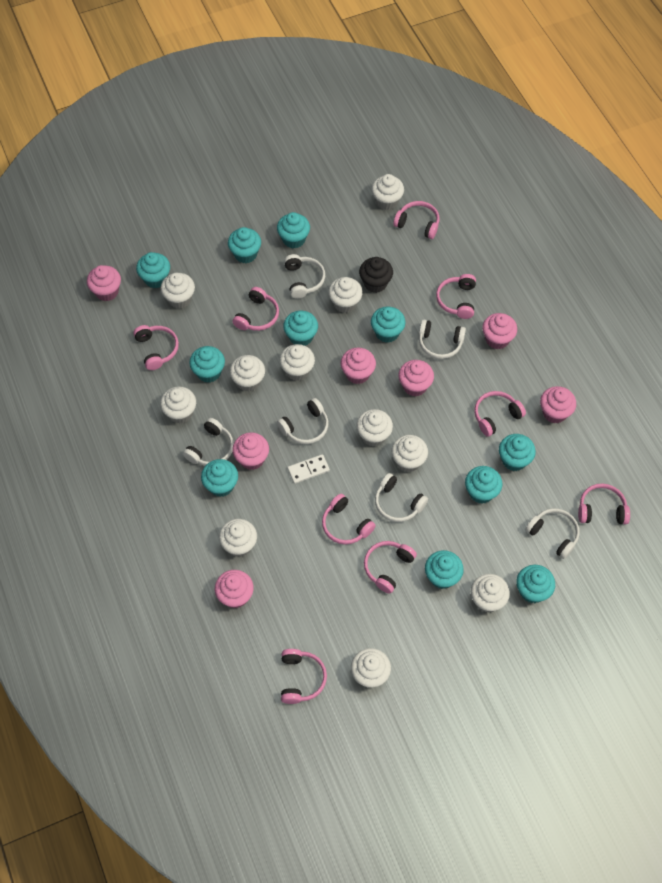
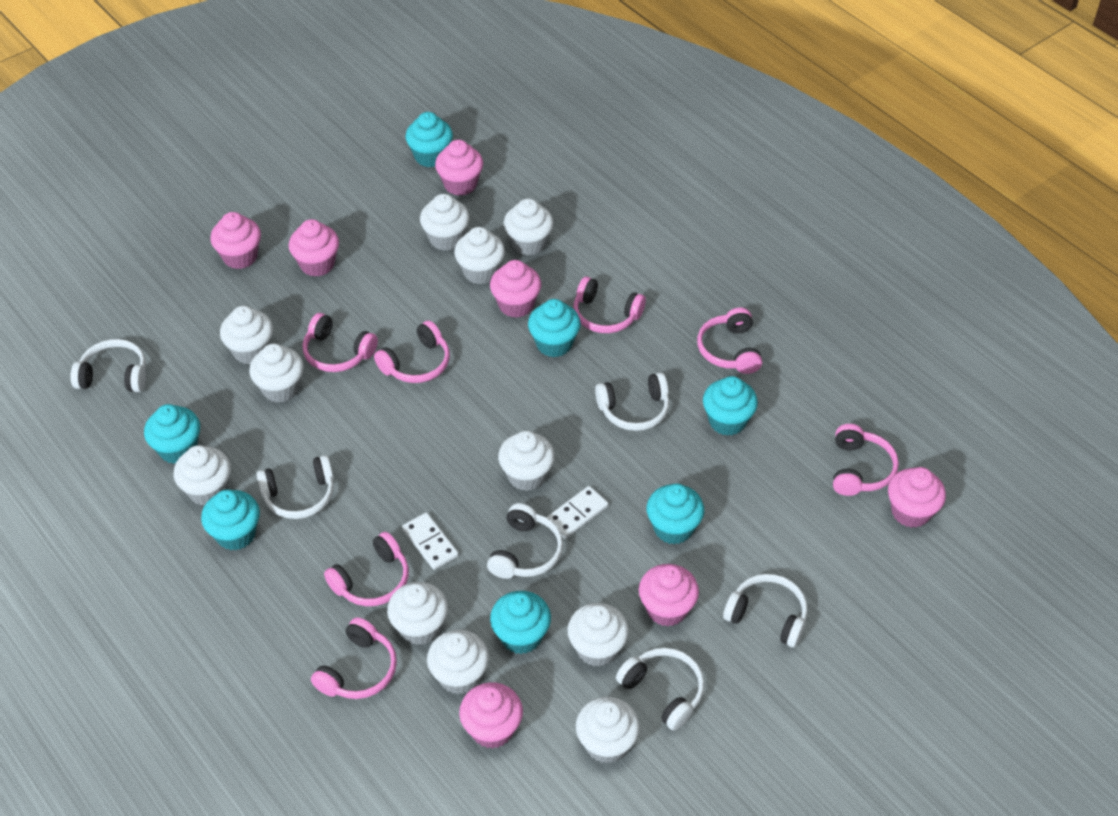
black cupcake: 1 -> 0
pink headphones: 9 -> 7
turquoise cupcake: 11 -> 7
white domino: 1 -> 2

